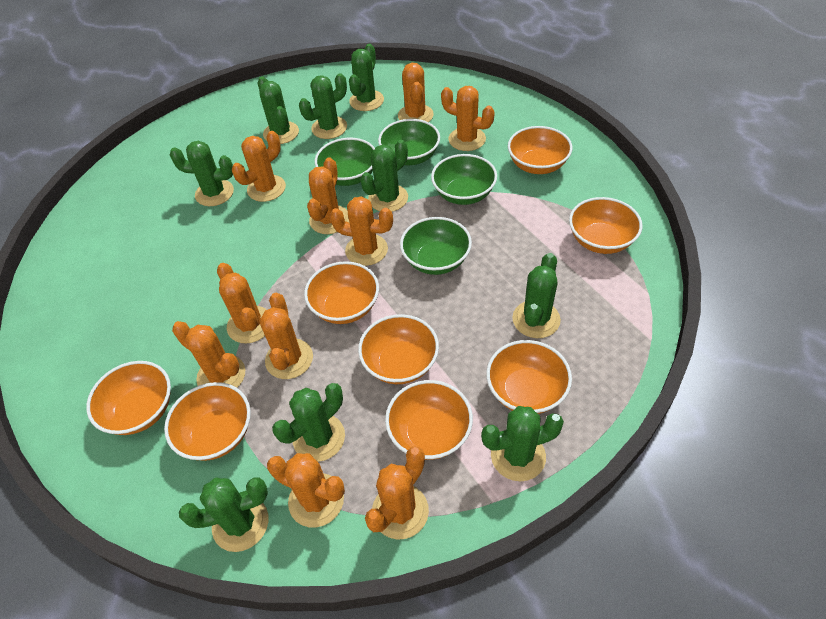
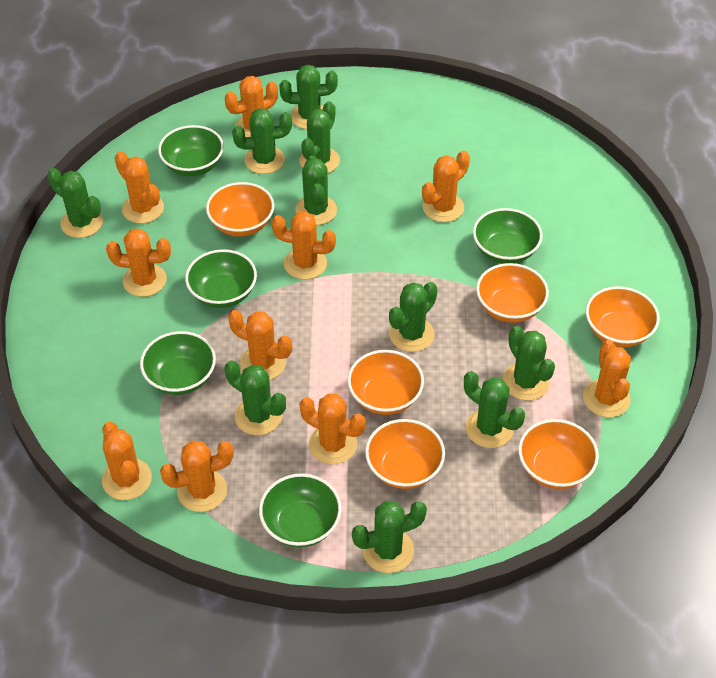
green bowl: 4 -> 5
green cactus: 9 -> 10
orange bowl: 8 -> 6

